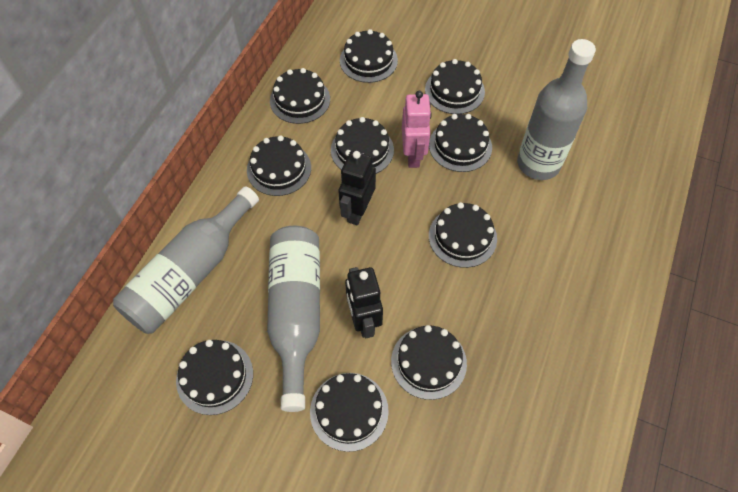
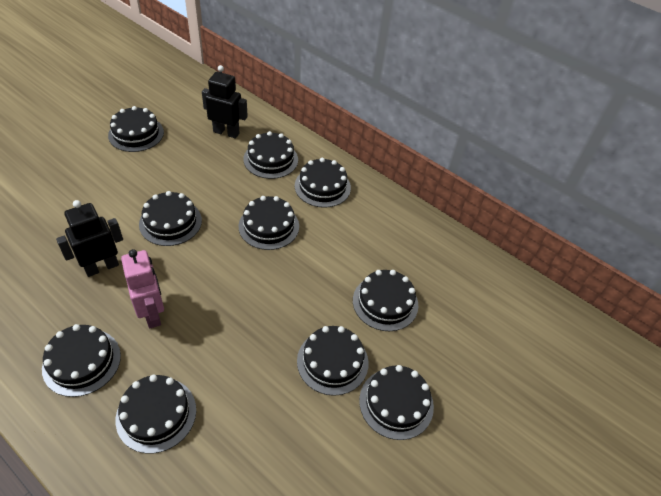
grey bottle: 3 -> 0

